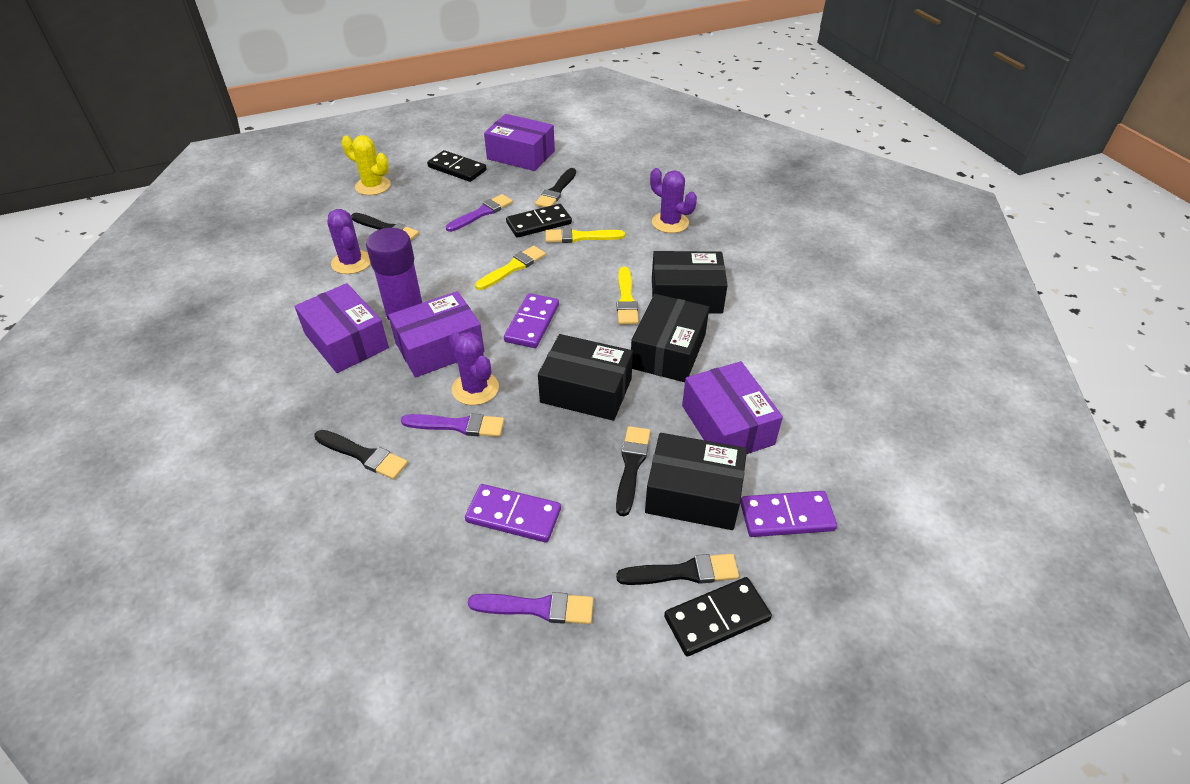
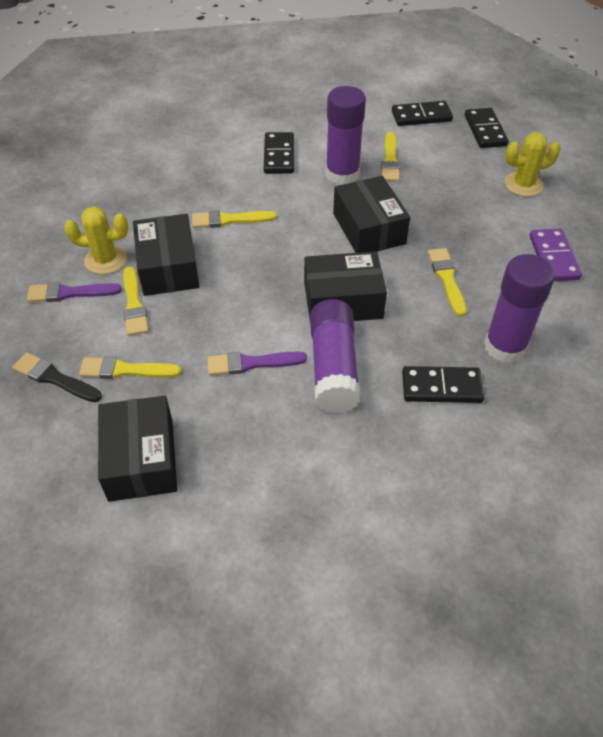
black brush: 5 -> 1
black domino: 3 -> 4
purple box: 4 -> 0
purple brush: 3 -> 2
purple cactus: 3 -> 0
purple domino: 3 -> 1
purple glue stick: 1 -> 3
yellow brush: 3 -> 5
yellow cactus: 1 -> 2

